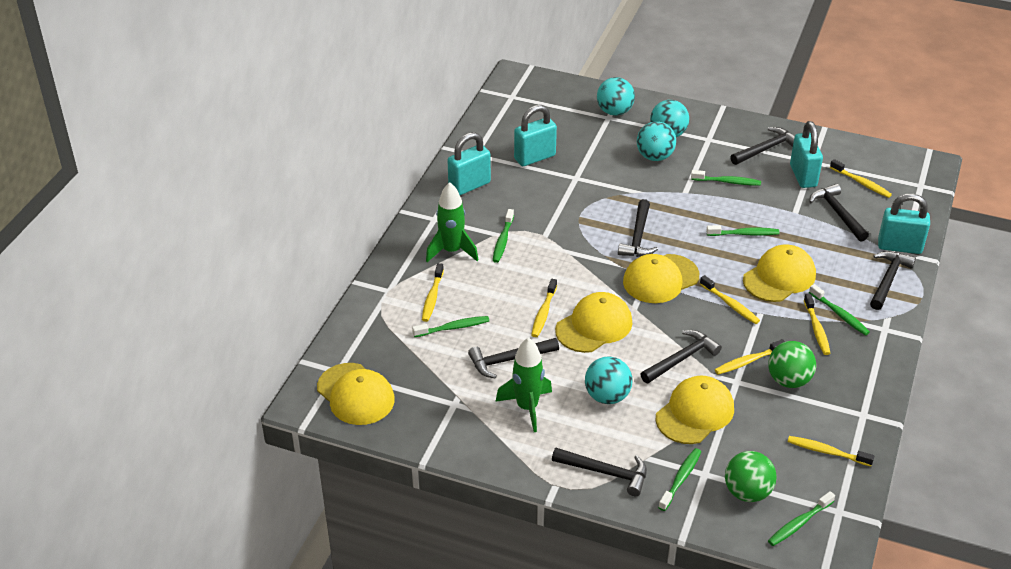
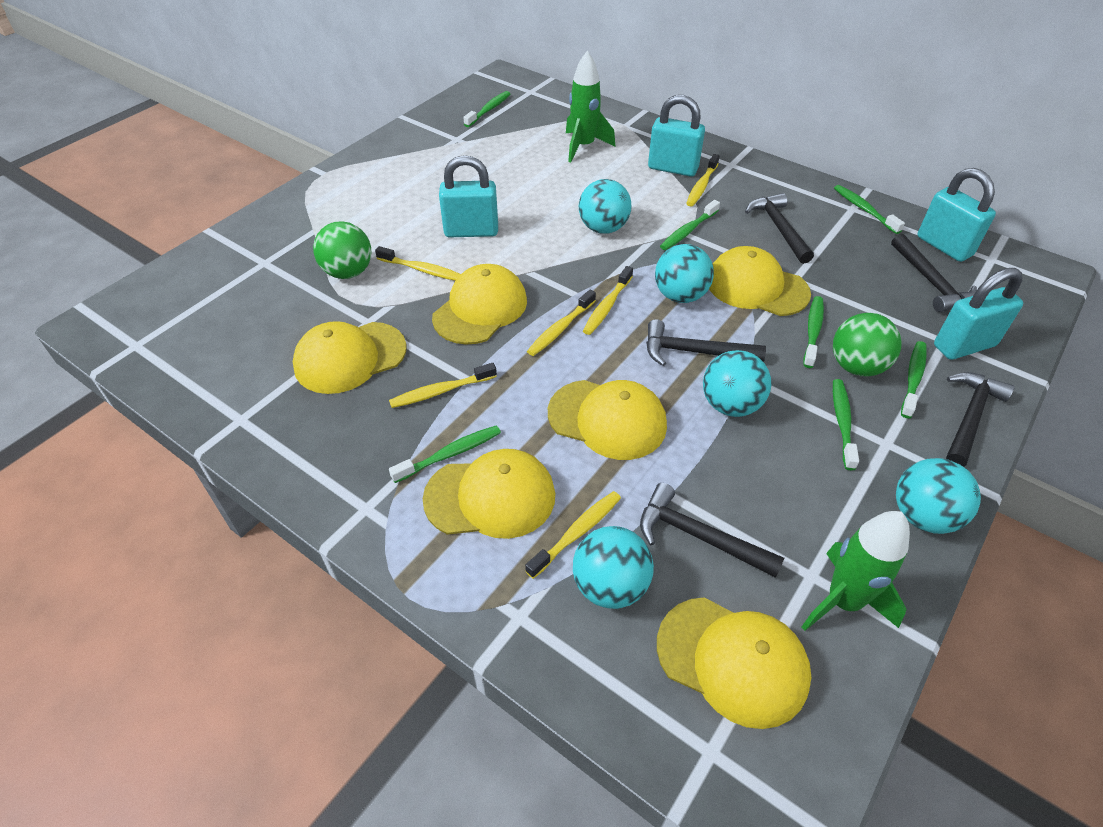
black hammer: 7 -> 5
turquoise ball: 4 -> 5
yellow cap: 5 -> 6
yellow toothbrush: 7 -> 6

